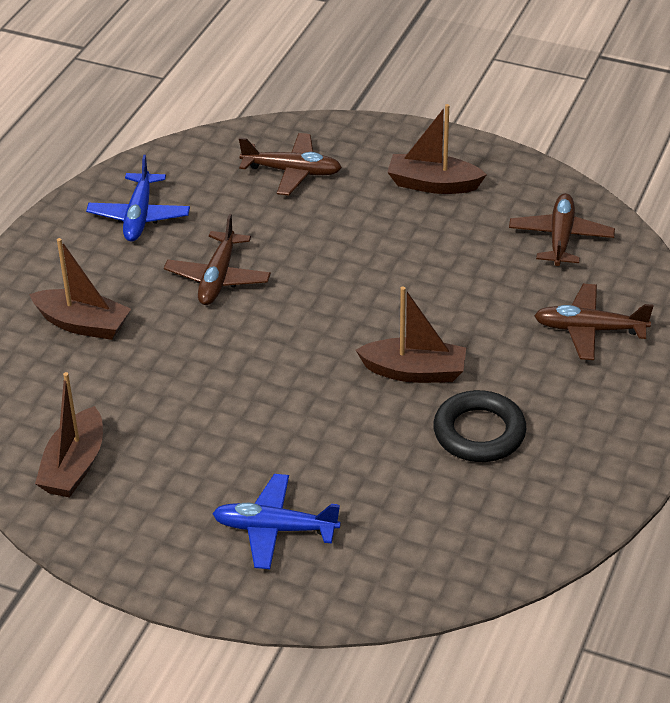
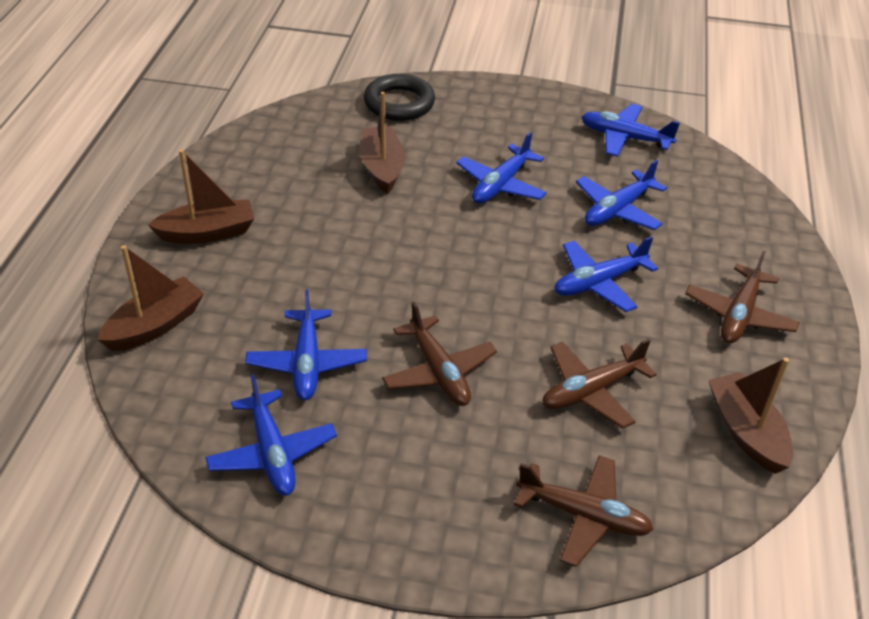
blue plane: 2 -> 6

